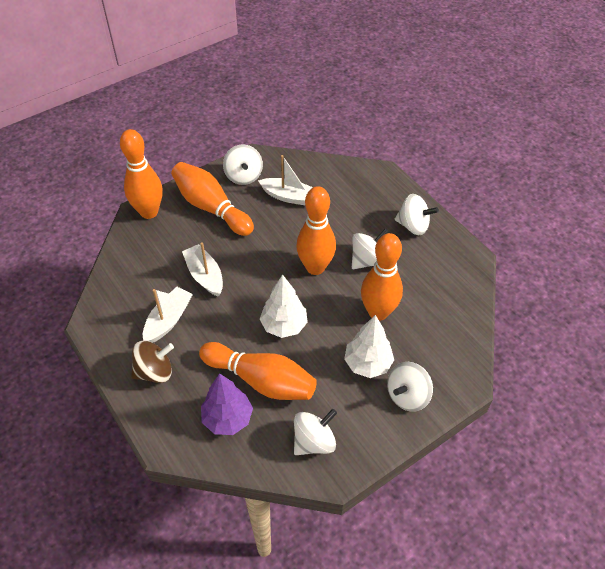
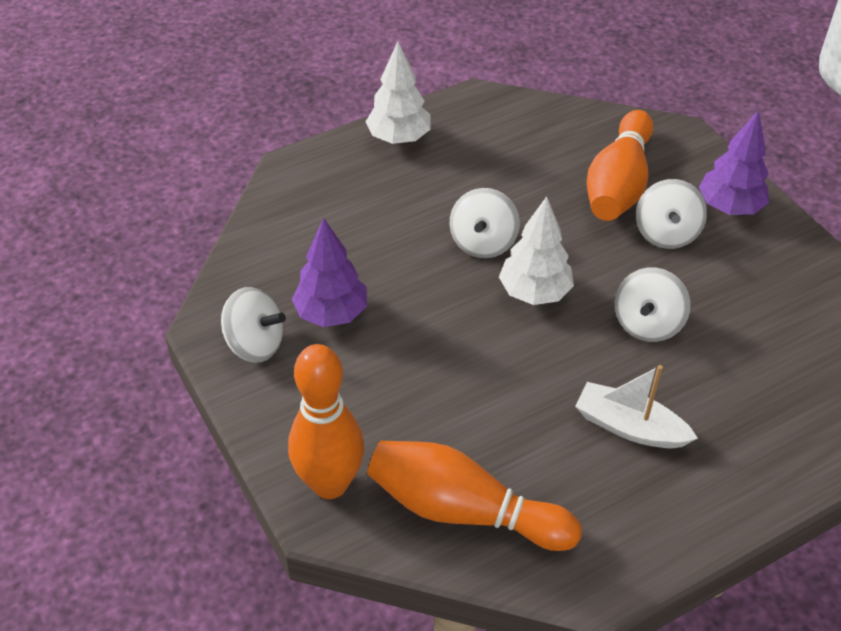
brown spinning top: 1 -> 0
orange bowling pin: 5 -> 3
purple tree: 1 -> 2
white boat: 3 -> 1
white spinning top: 5 -> 4

